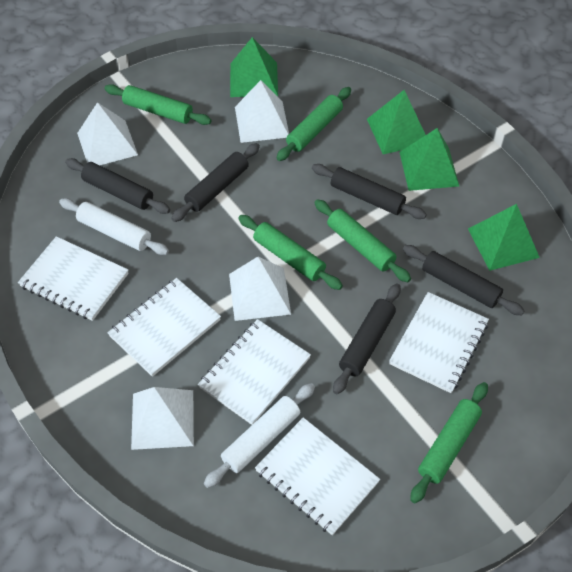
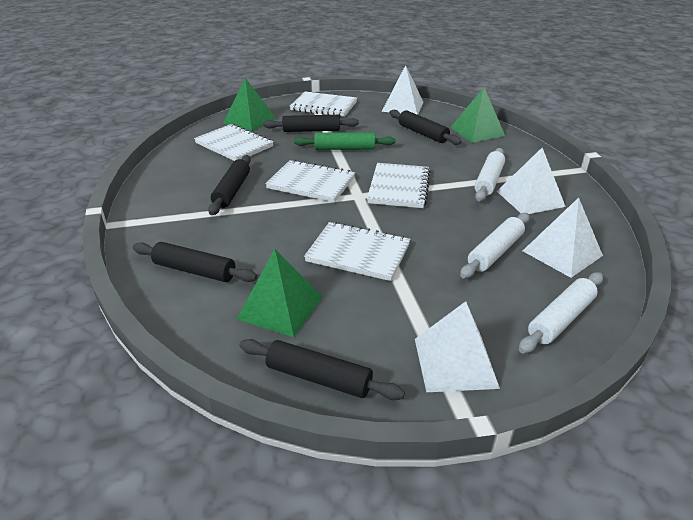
green pyramid: 4 -> 3
green rolling pin: 5 -> 1
white rolling pin: 2 -> 3

